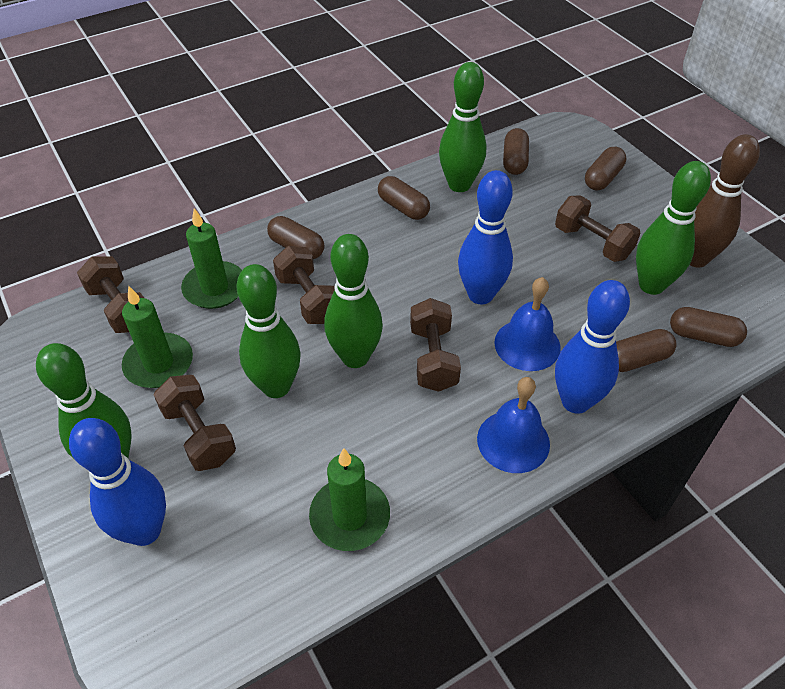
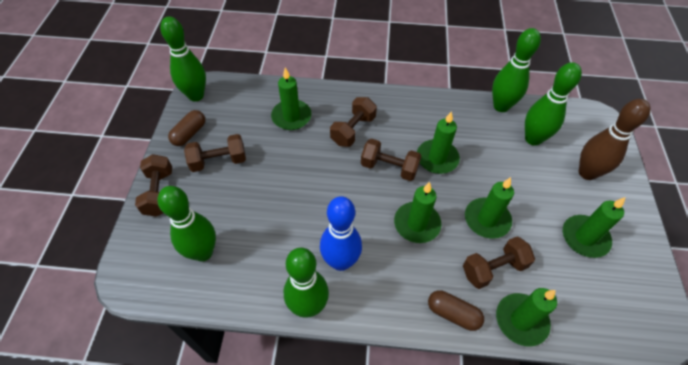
blue bell: 2 -> 0
blue bowling pin: 3 -> 1
brown capsule: 6 -> 2
green candle: 3 -> 6

